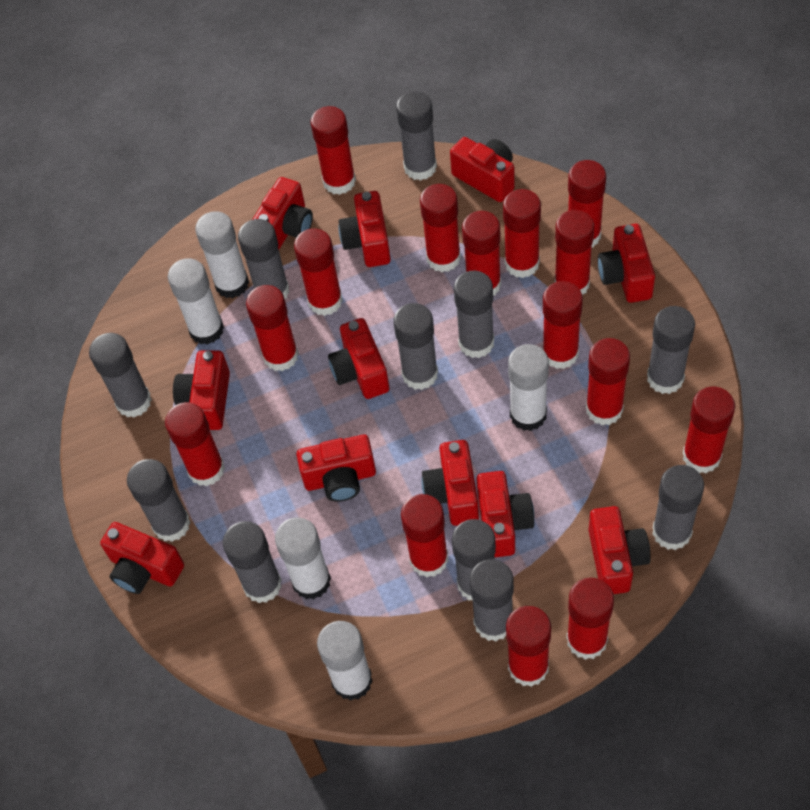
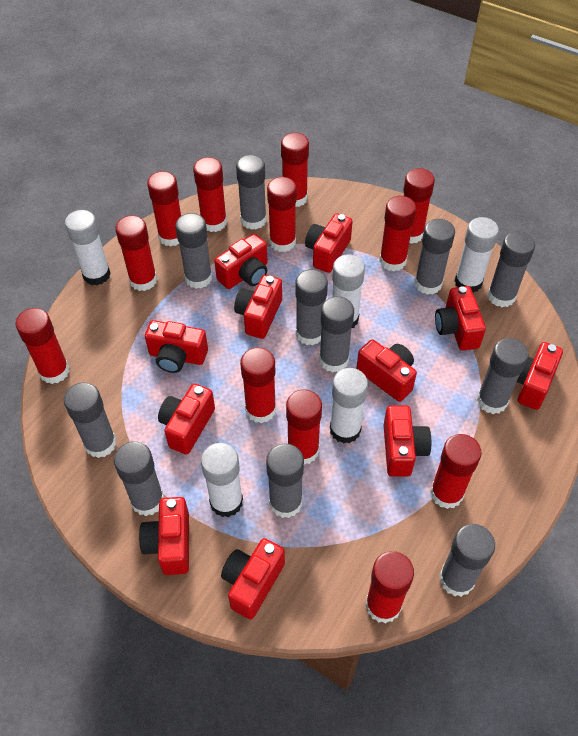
red glue stick: 15 -> 12

